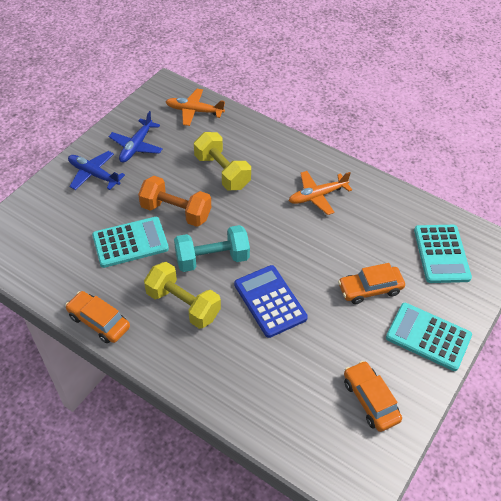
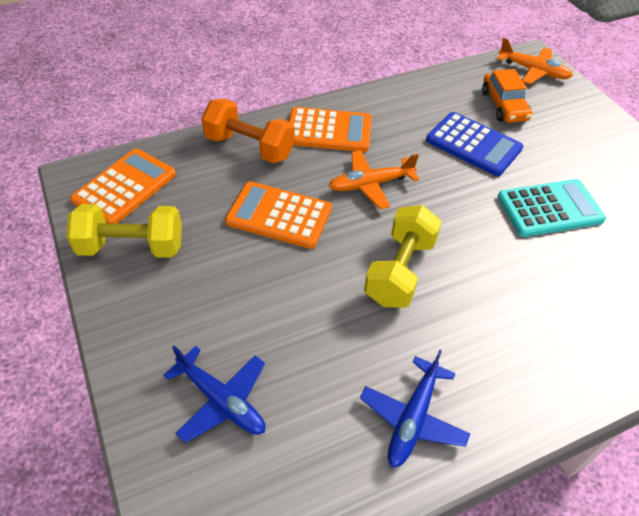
orange calculator: 0 -> 3
orange car: 3 -> 1
turquoise calculator: 3 -> 1
turquoise dumbbell: 1 -> 0

